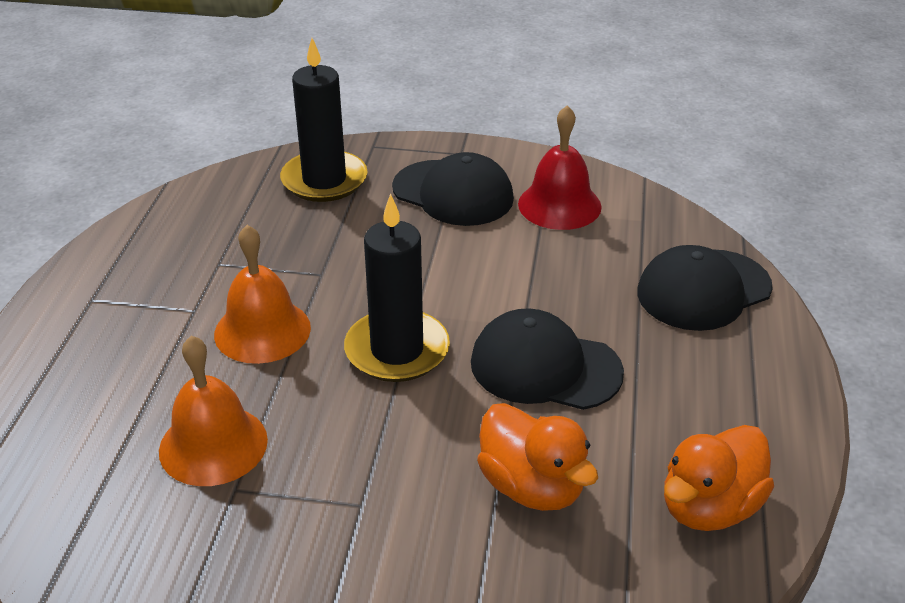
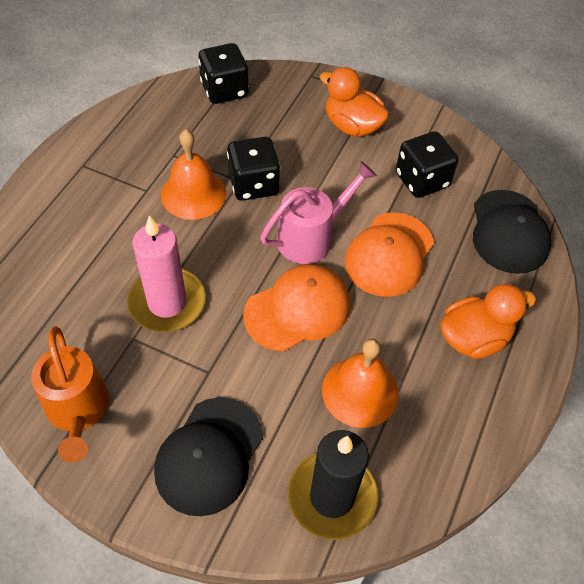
black candle: 2 -> 1
black cap: 3 -> 2
black dice: 0 -> 3
orange cap: 0 -> 2
orange watering can: 0 -> 1
pink candle: 0 -> 1
pink watering can: 0 -> 1
red bell: 1 -> 0

